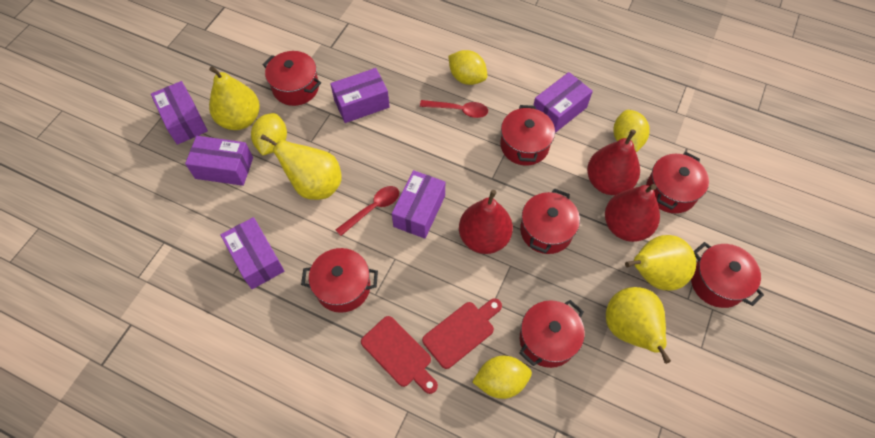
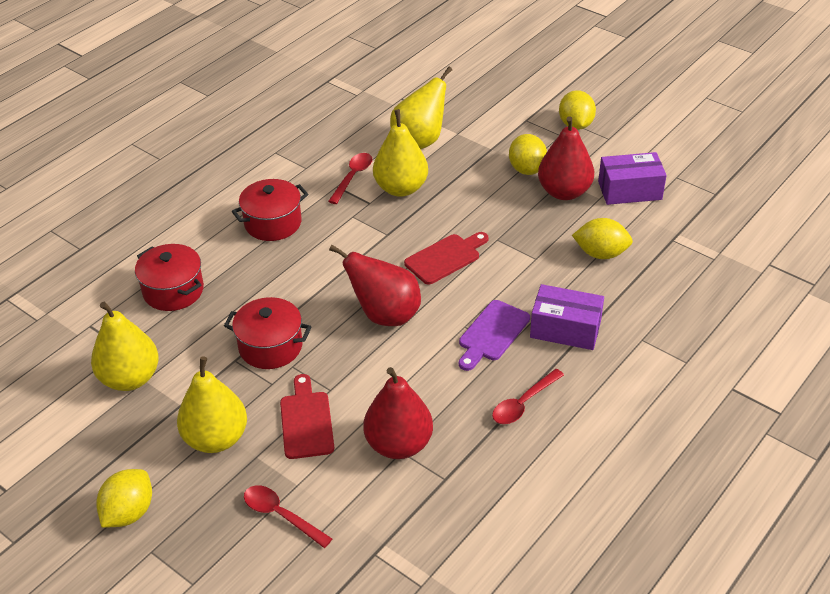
purple box: 6 -> 2
purple cutting board: 0 -> 1
red pot: 7 -> 3
red spoon: 2 -> 3

